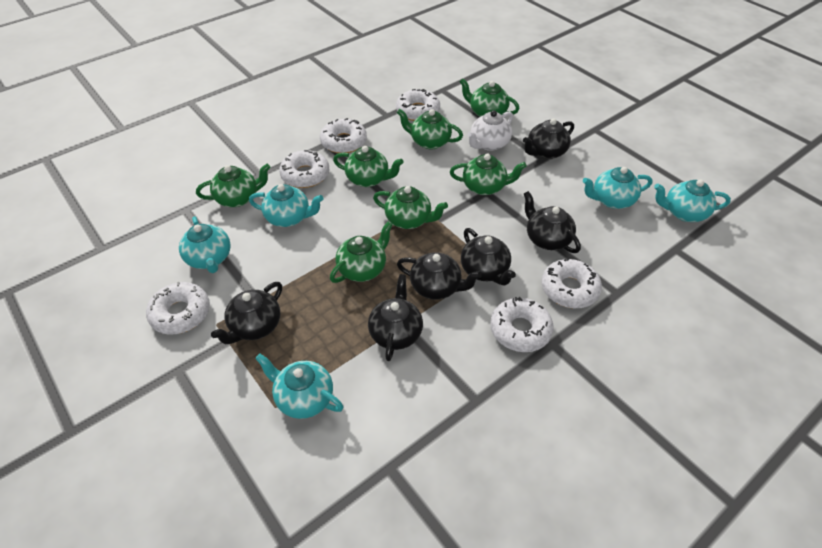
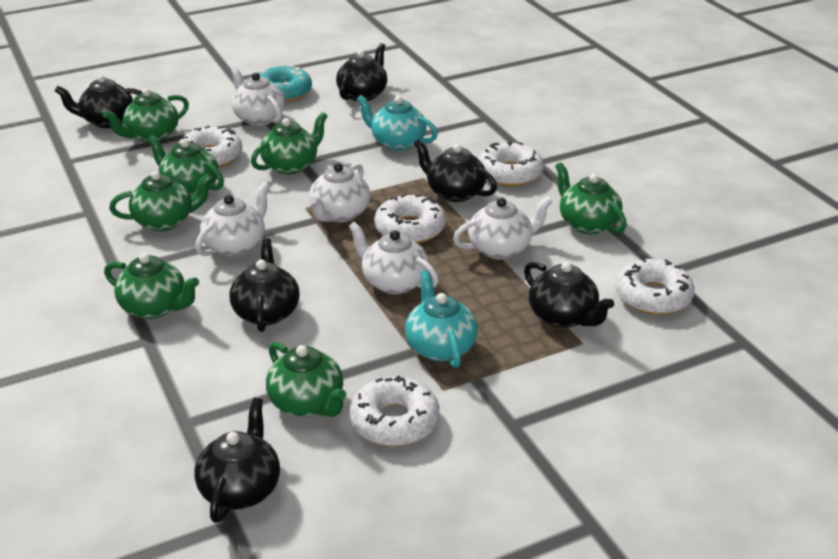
turquoise donut: 0 -> 1
turquoise teapot: 5 -> 2
white donut: 6 -> 5
white teapot: 1 -> 5

